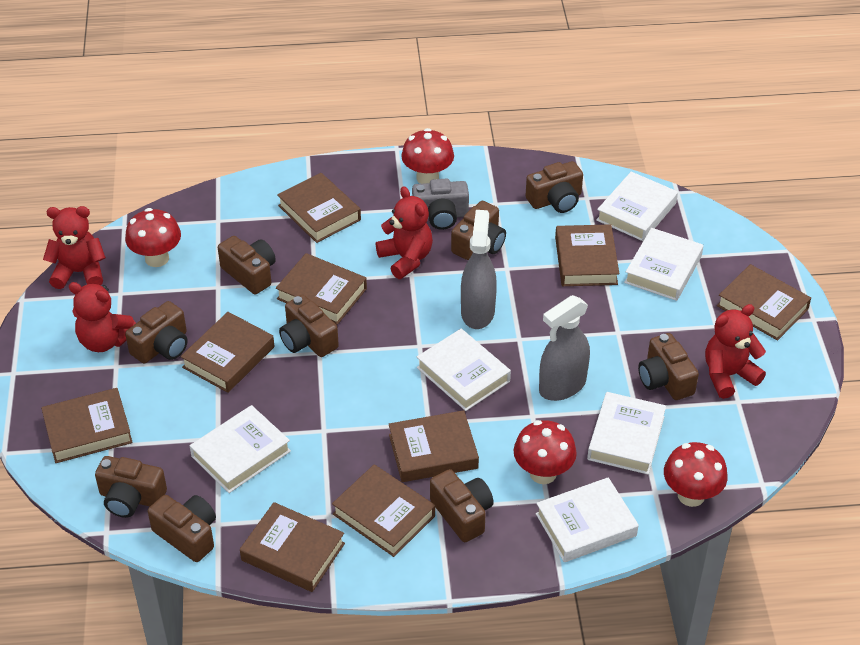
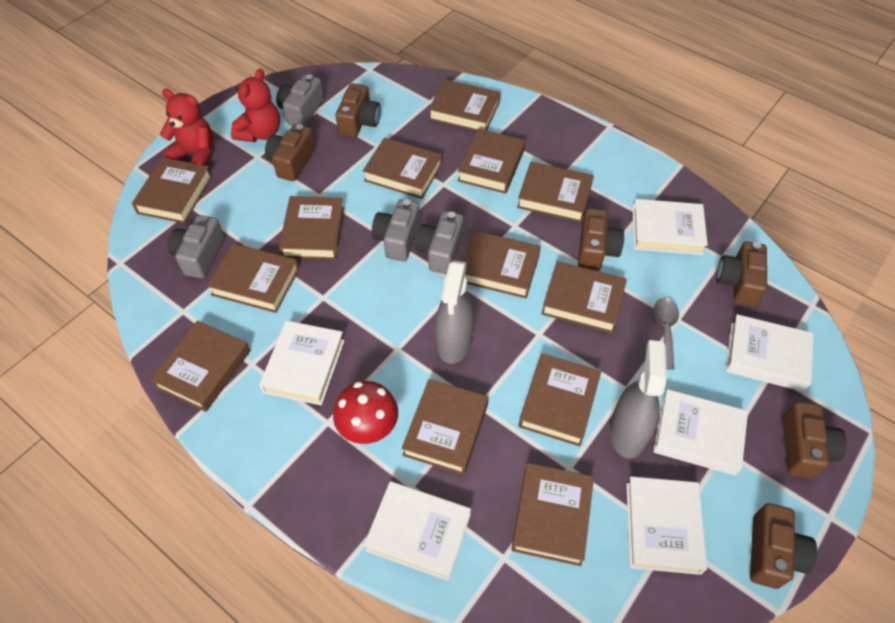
brown book: 9 -> 13
brown camera: 9 -> 6
grey camera: 1 -> 4
grey spoon: 0 -> 1
red mushroom: 4 -> 1
red teddy bear: 4 -> 2

